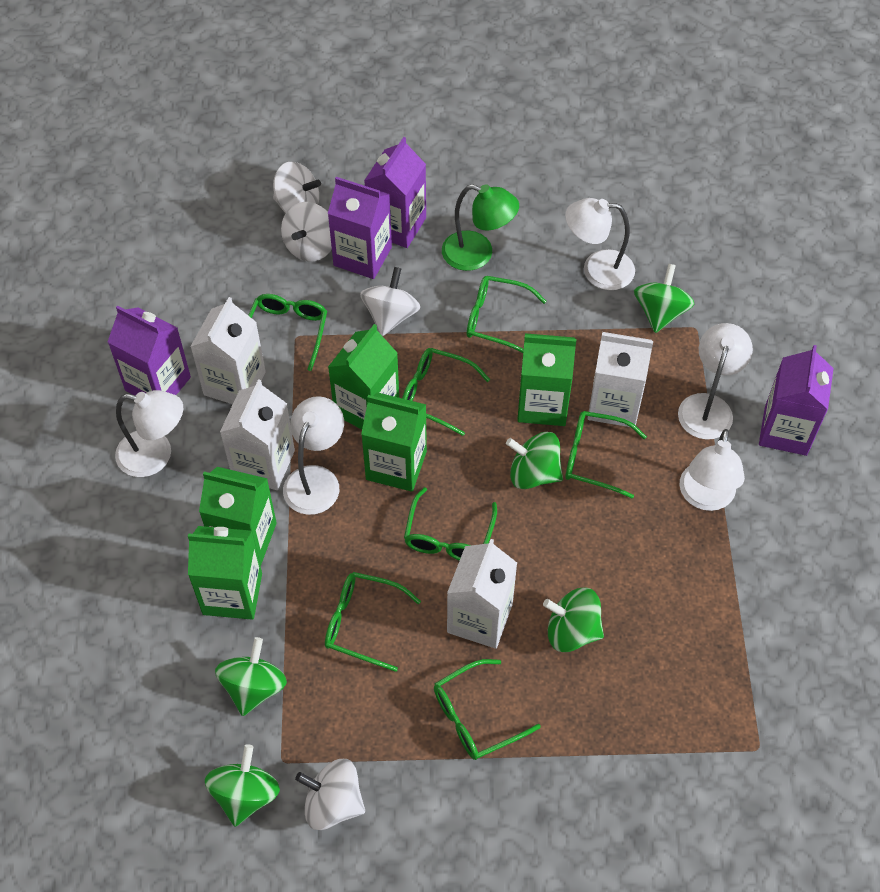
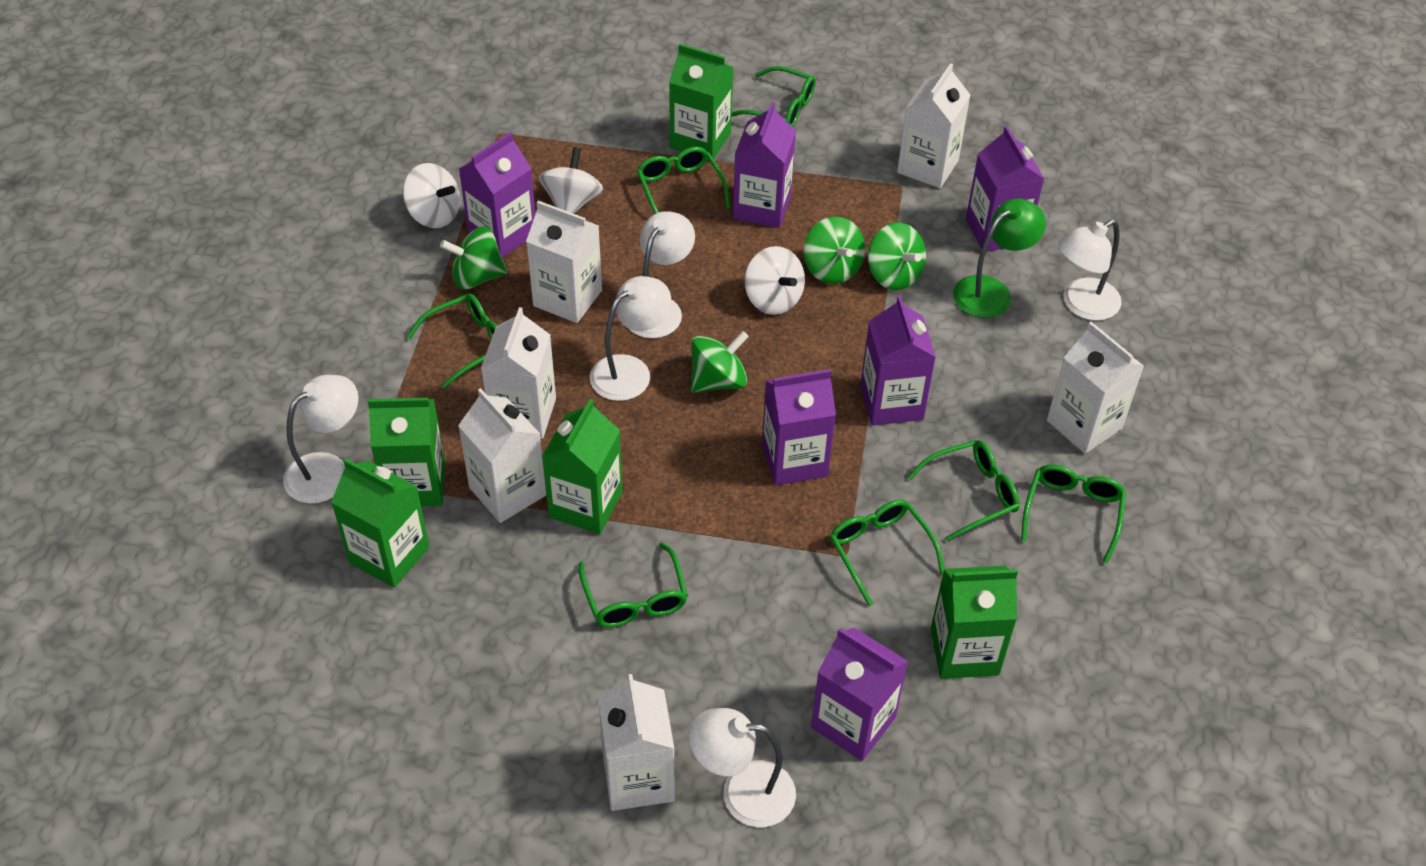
green spinning top: 5 -> 4
purple carton: 4 -> 6
white carton: 4 -> 6
white spinning top: 4 -> 3

